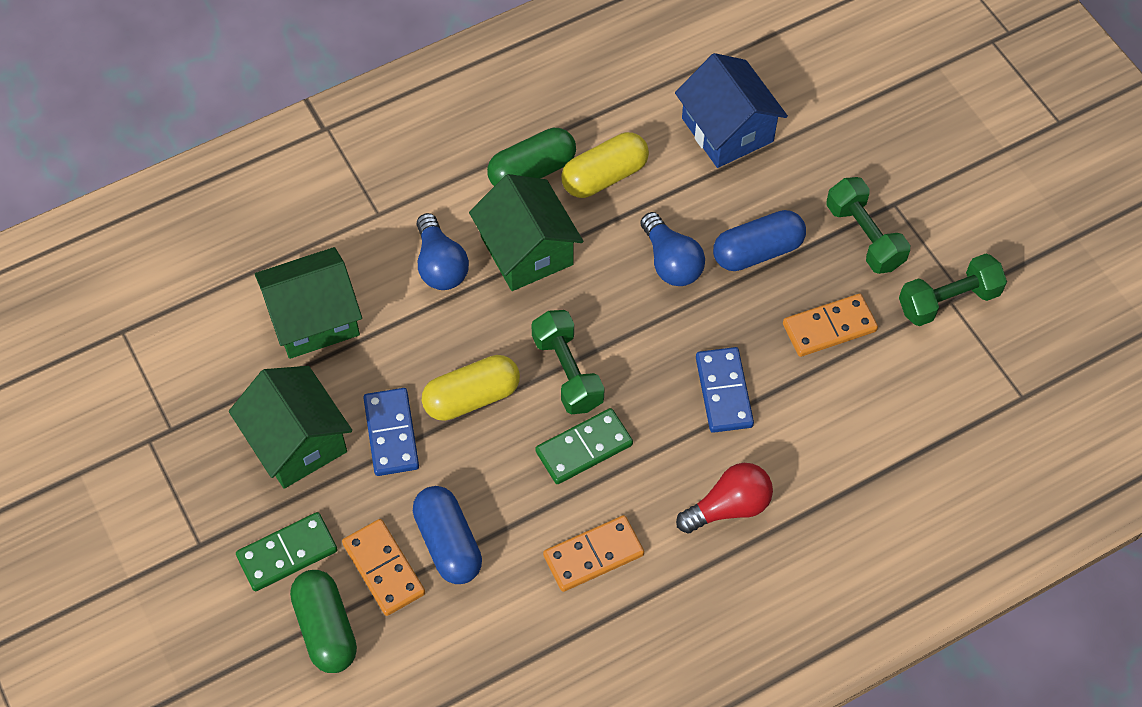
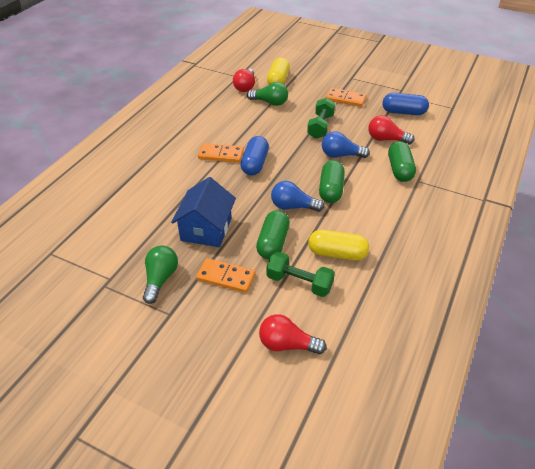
blue domino: 2 -> 0
green capsule: 2 -> 3
green domino: 2 -> 0
green dumbbell: 3 -> 2
green house: 3 -> 0
green light bulb: 0 -> 2
red light bulb: 1 -> 3

